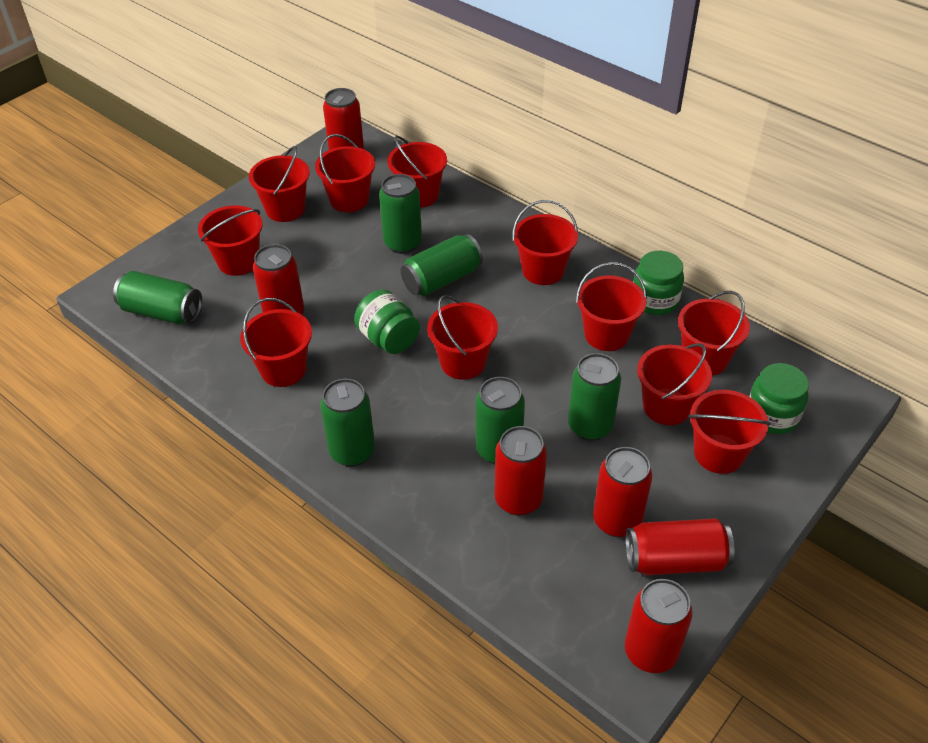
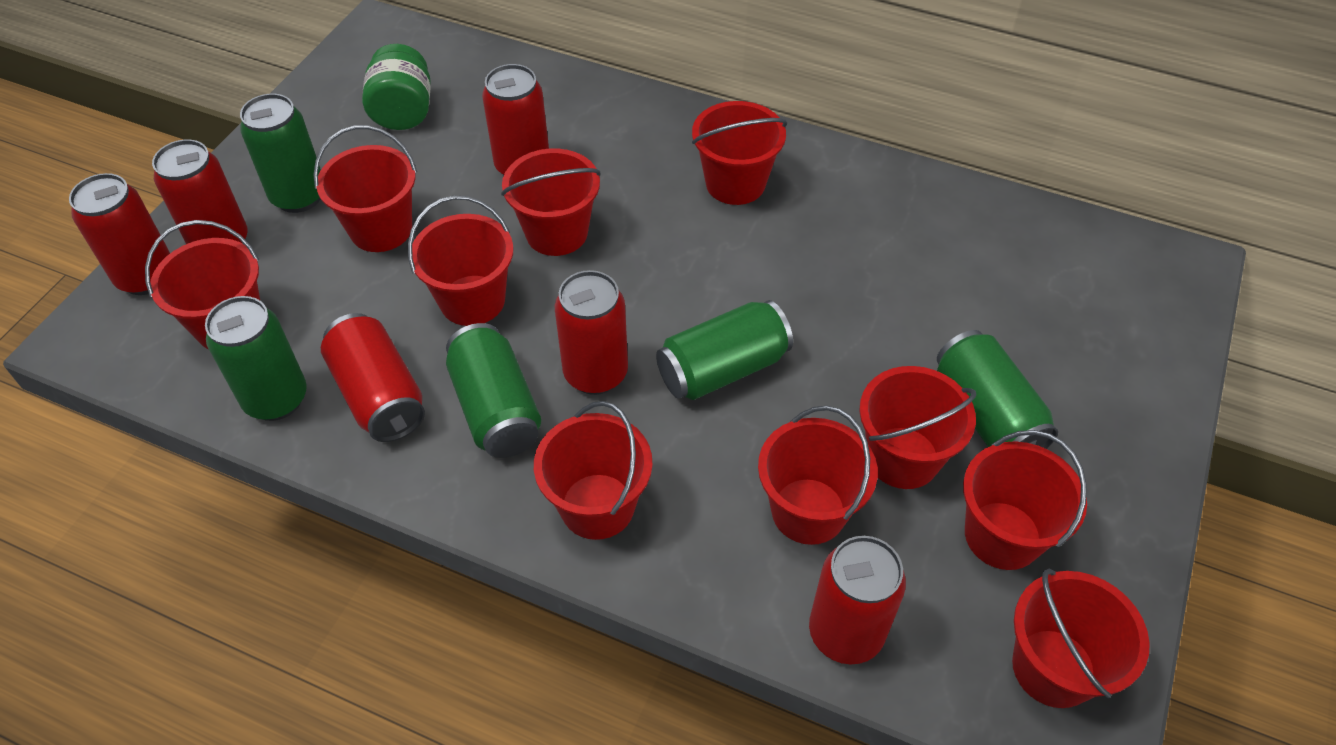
green can: 6 -> 5
green jar: 3 -> 1
red bucket: 11 -> 10

